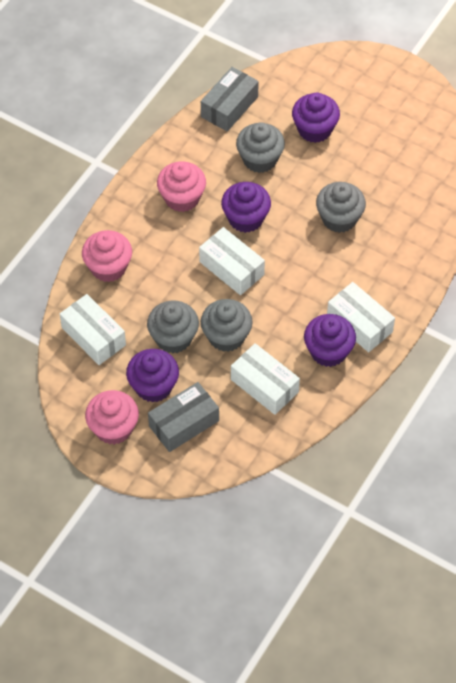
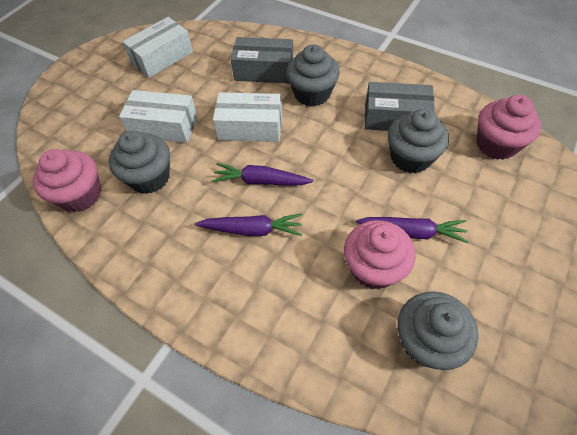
purple carrot: 0 -> 3
purple cupcake: 4 -> 0
white box: 4 -> 3

